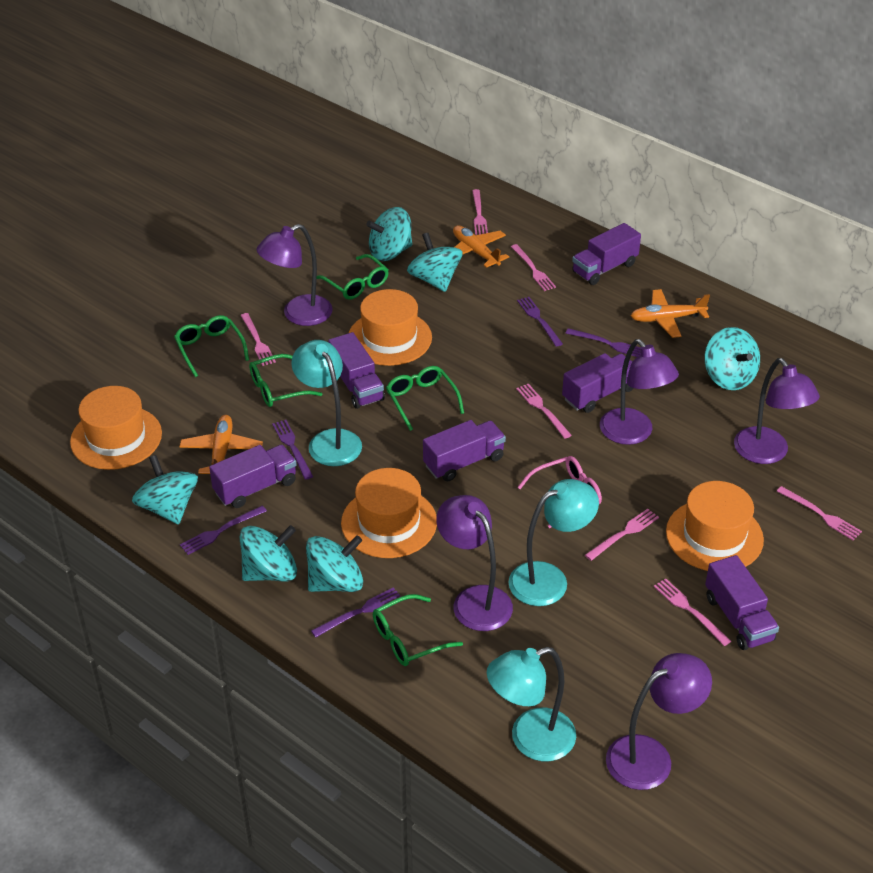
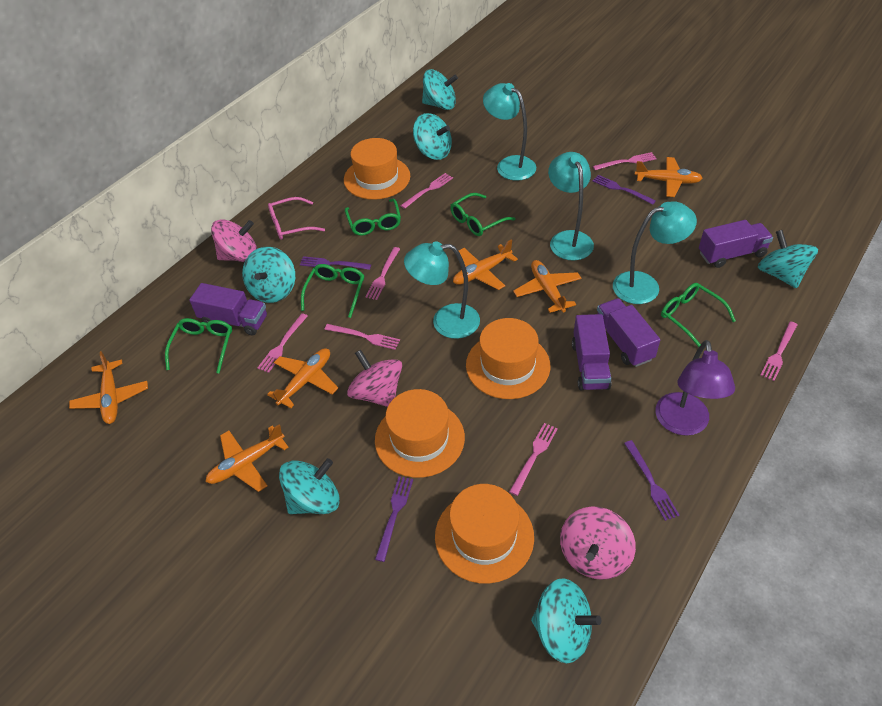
orange plane: 3 -> 6
pink spinning top: 0 -> 3
purple fork: 5 -> 4
purple lamp: 5 -> 1
purple truck: 6 -> 4
turquoise lamp: 3 -> 4

